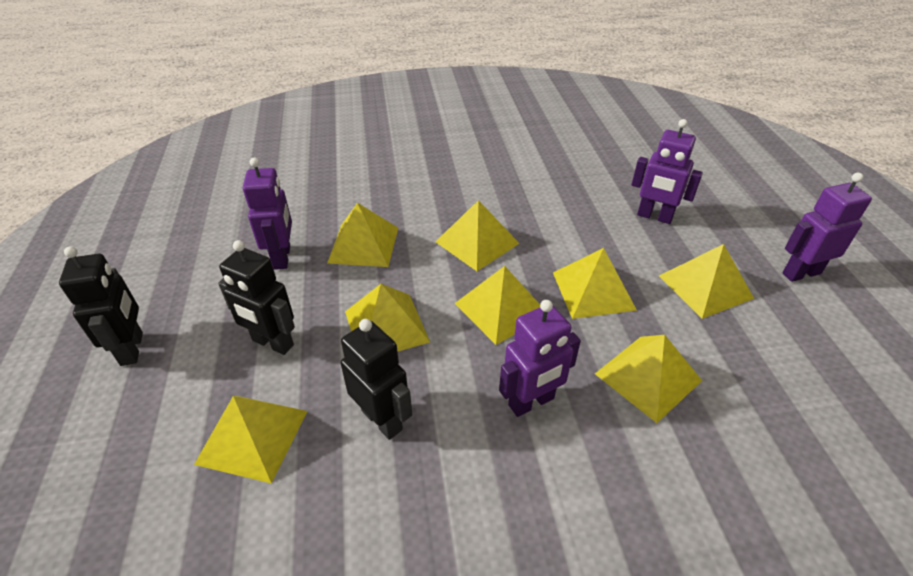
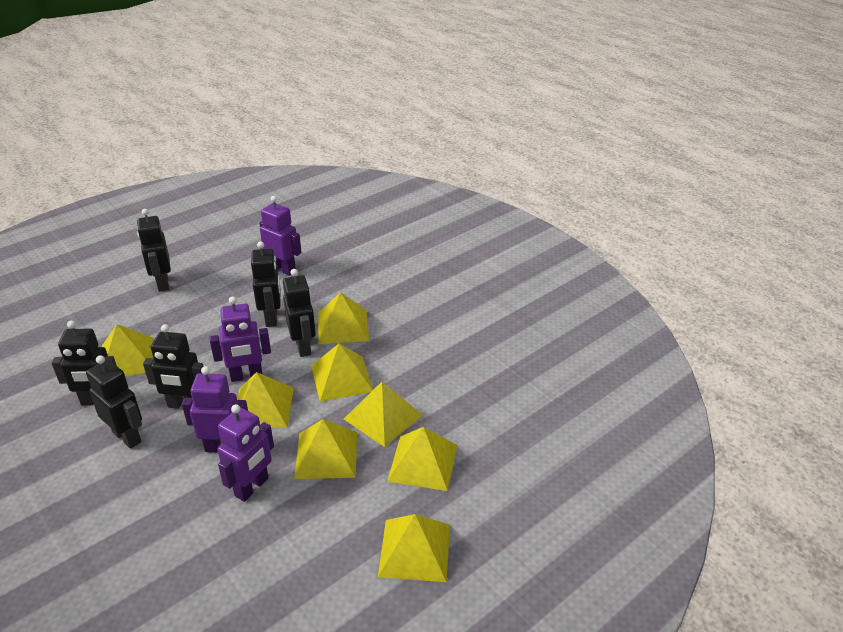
black robot: 3 -> 6

